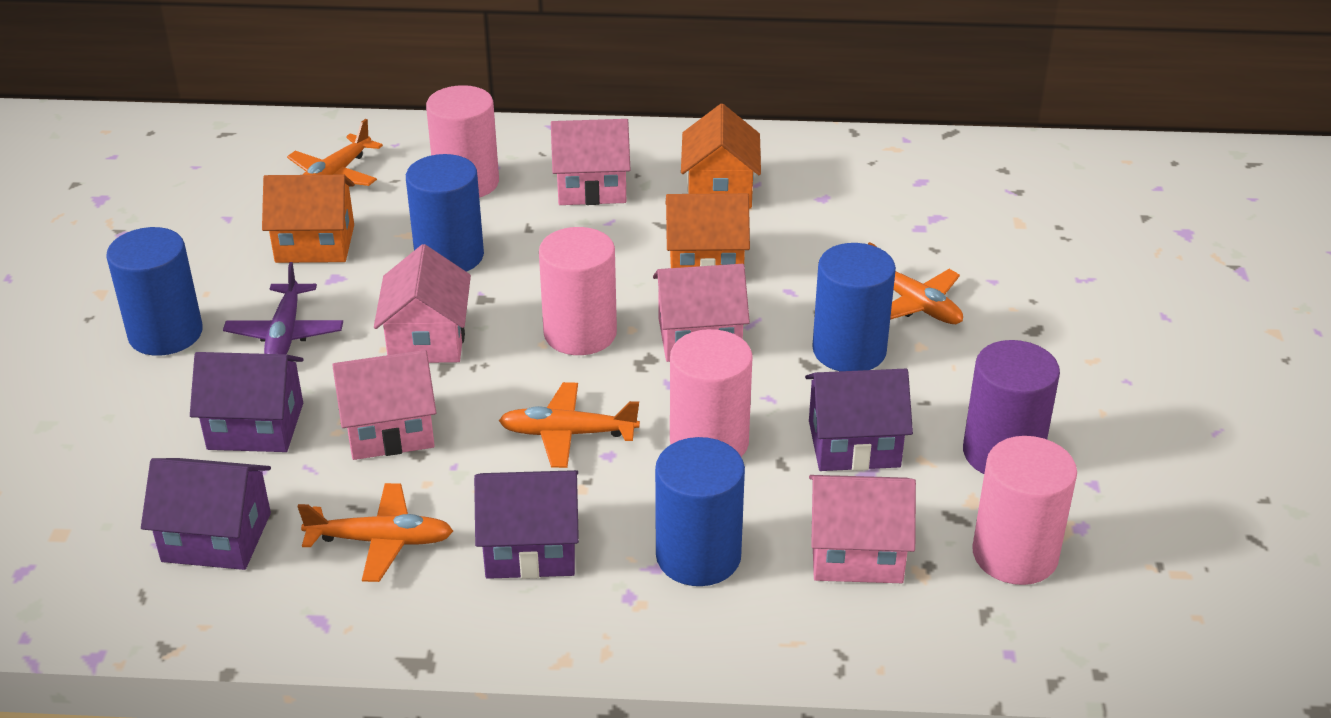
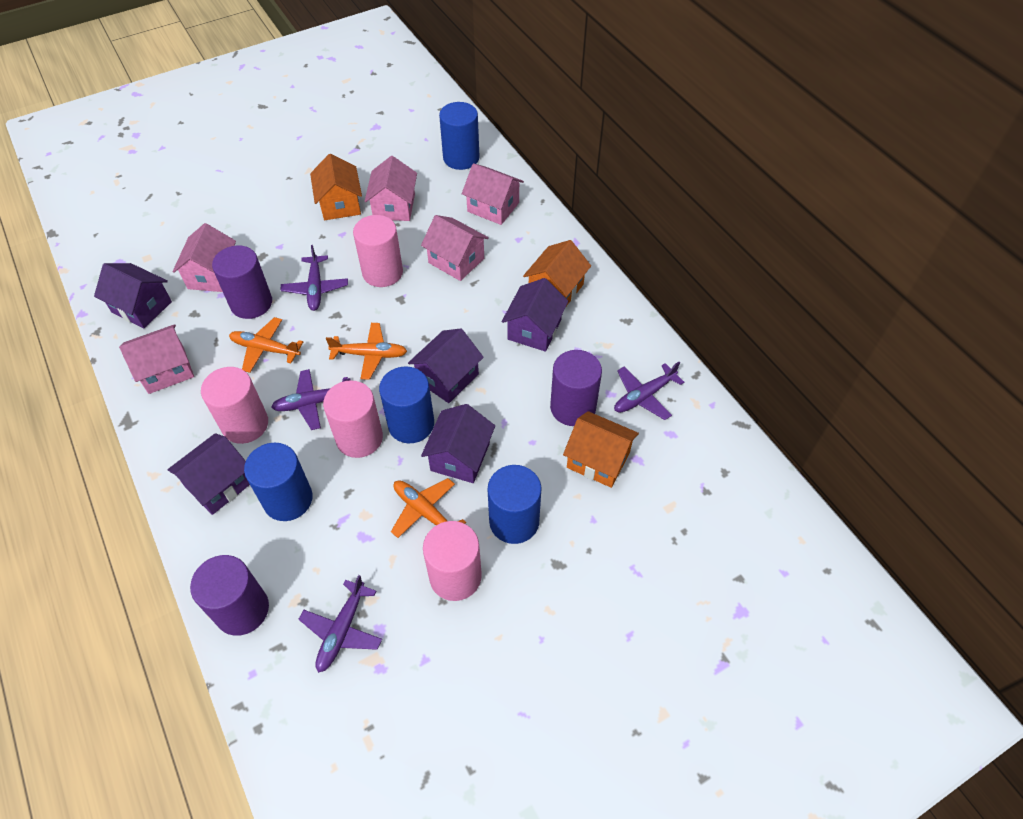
orange plane: 4 -> 3
purple cylinder: 1 -> 3
purple house: 4 -> 5
purple plane: 1 -> 4

